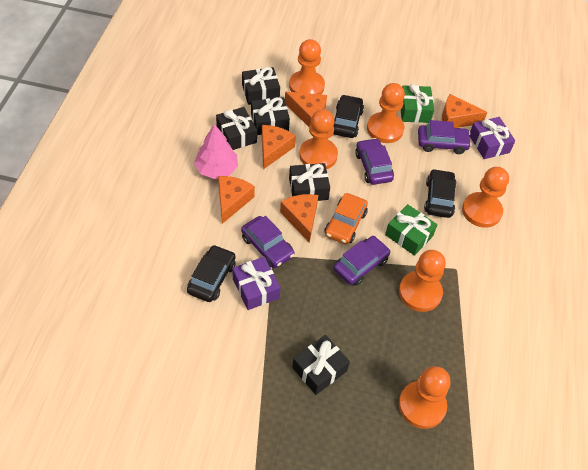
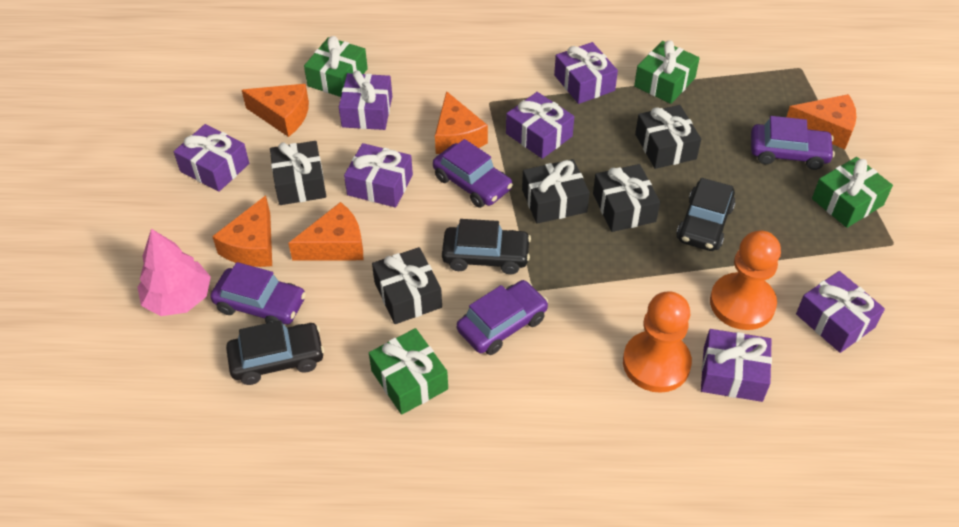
green gift: 2 -> 4
orange car: 1 -> 0
orange pawn: 6 -> 2
purple gift: 2 -> 7

